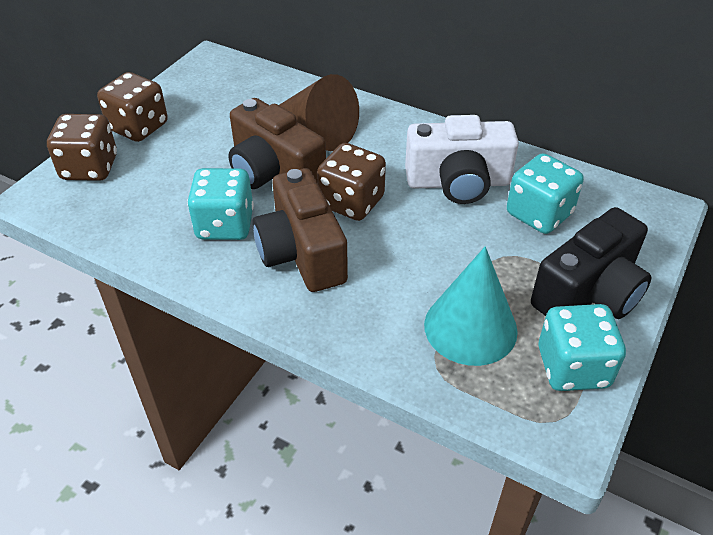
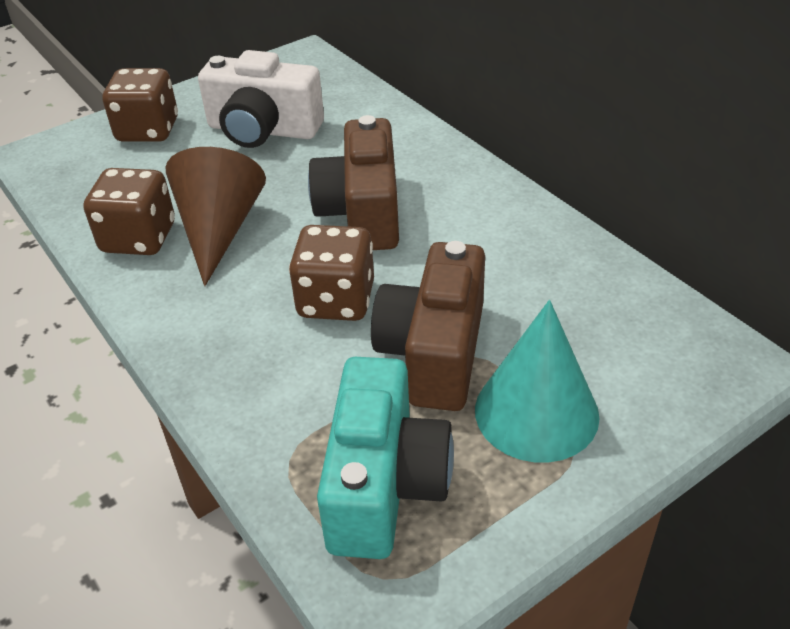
black camera: 1 -> 0
turquoise camera: 0 -> 1
turquoise dice: 3 -> 0

